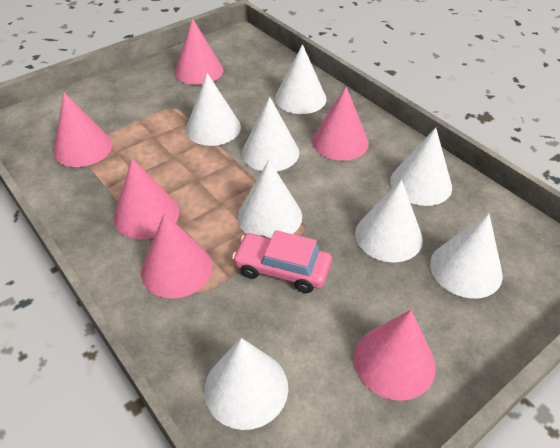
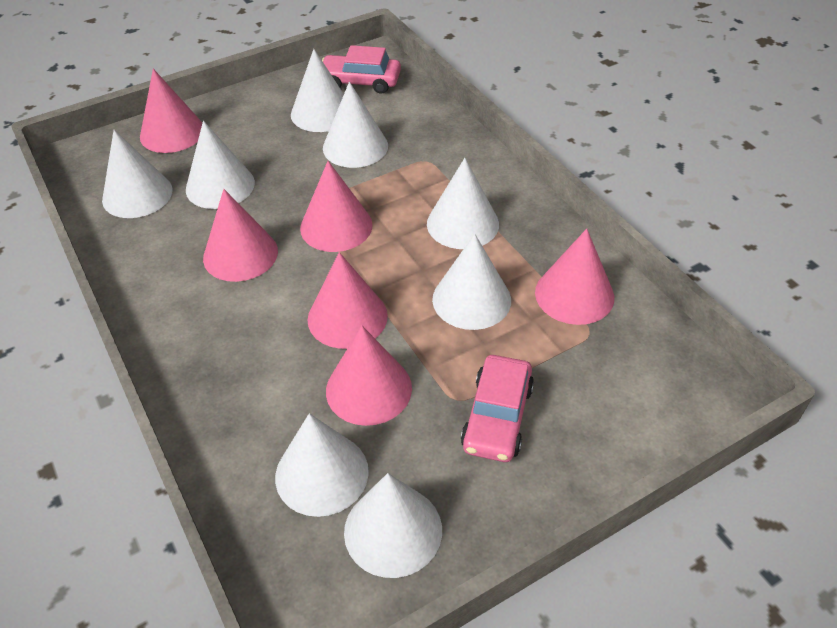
pink car: 1 -> 2

